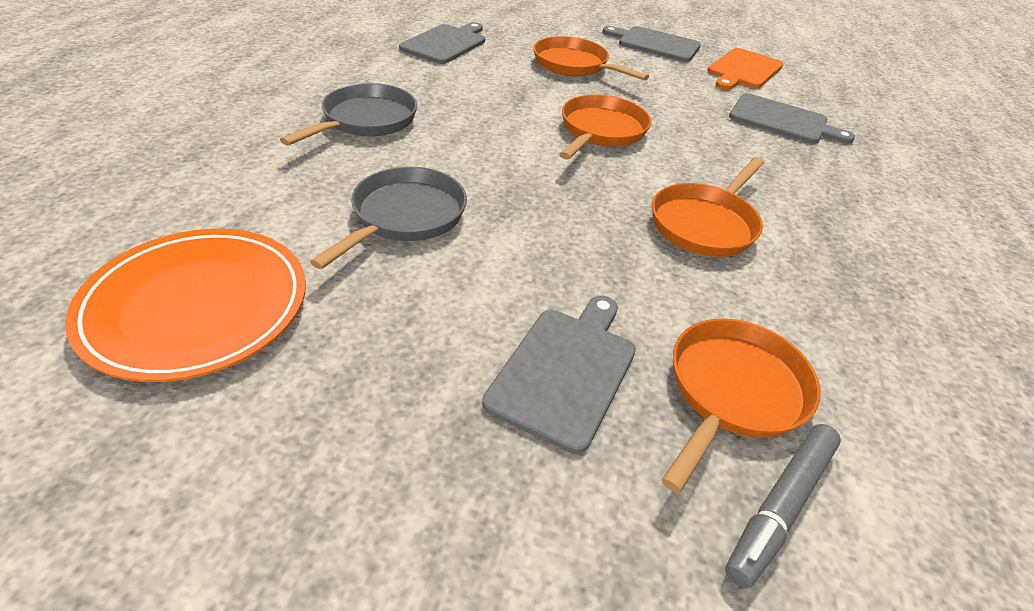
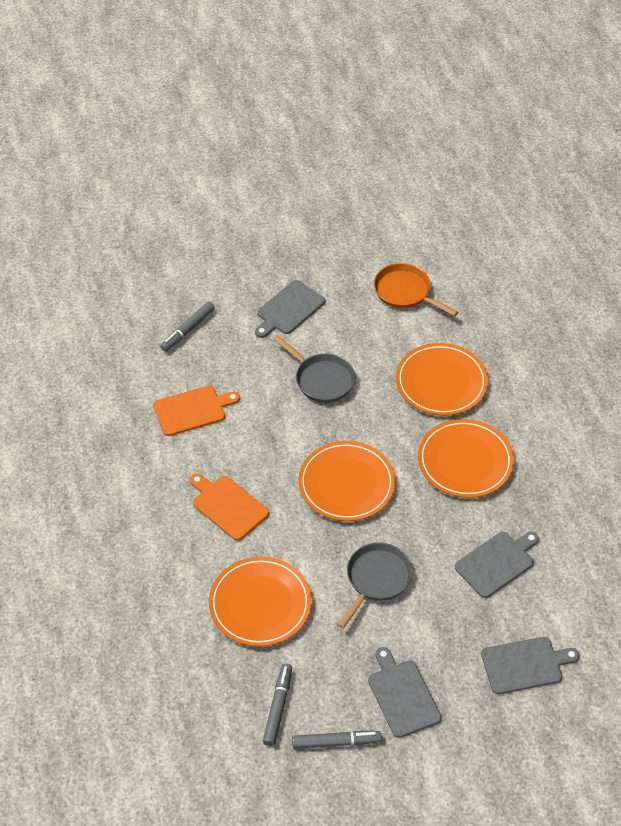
grey marker: 1 -> 3
orange cutting board: 1 -> 2
orange pan: 4 -> 1
orange plate: 1 -> 4

